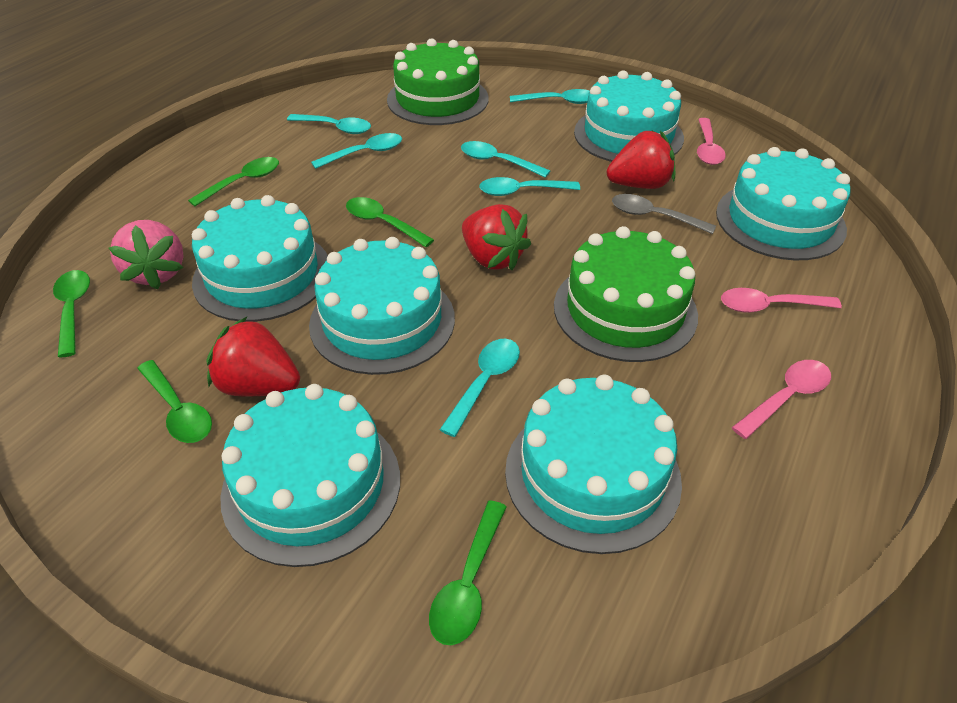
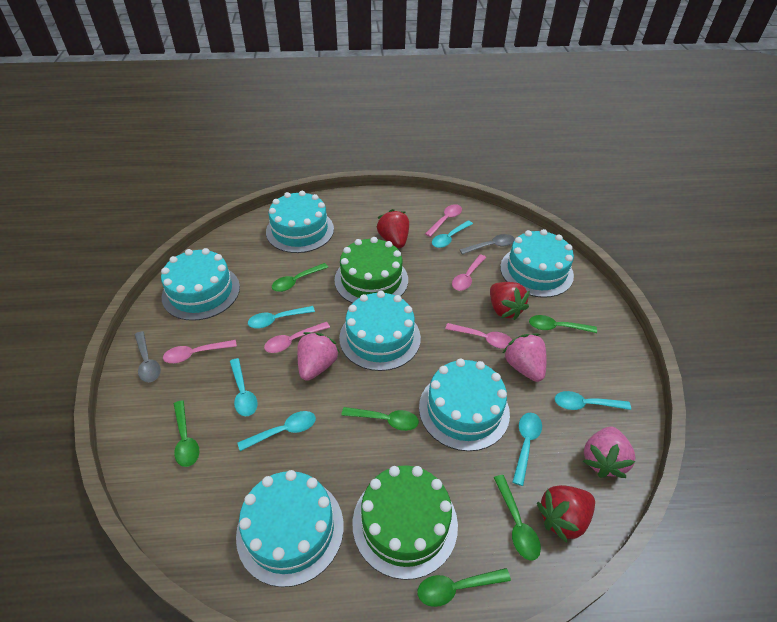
green spoon: 5 -> 6
grey spoon: 1 -> 2
pink spoon: 3 -> 5
pink strawberry: 1 -> 3

